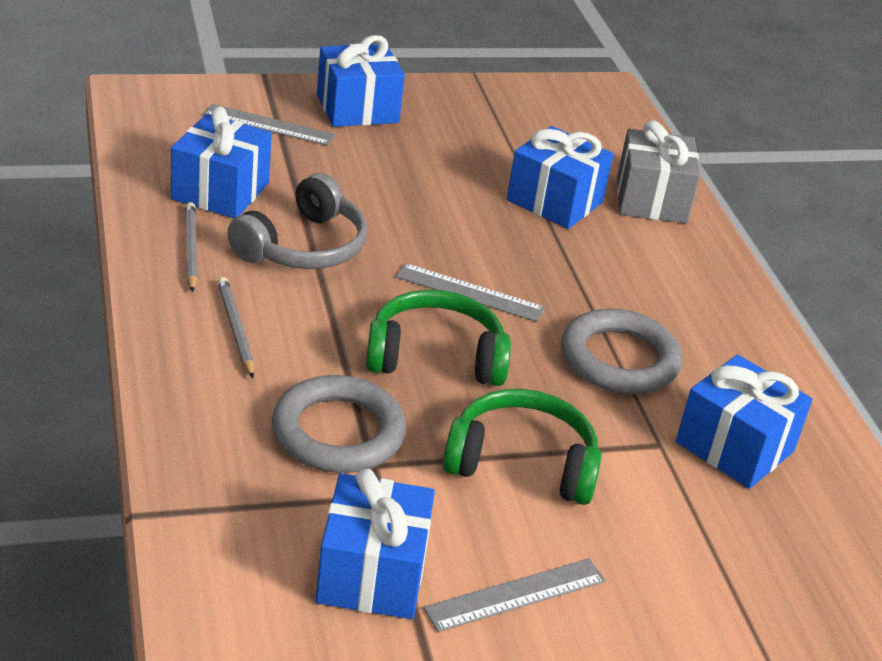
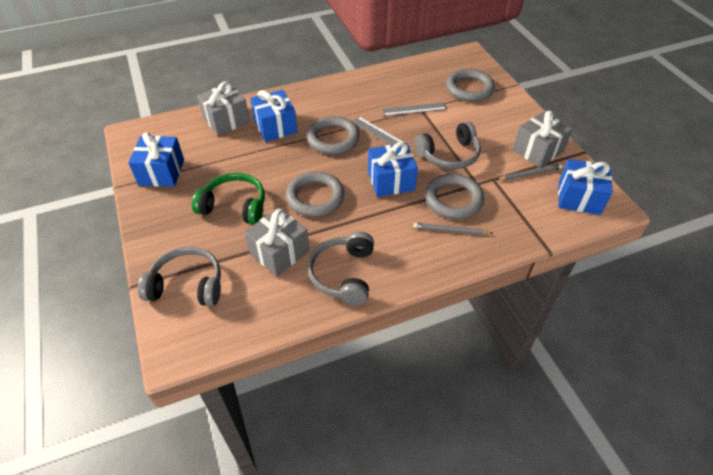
blue gift: 5 -> 4
green headphones: 2 -> 1
grey gift: 1 -> 3
grey headphones: 1 -> 3
grey ring: 2 -> 4
grey ruler: 3 -> 2

